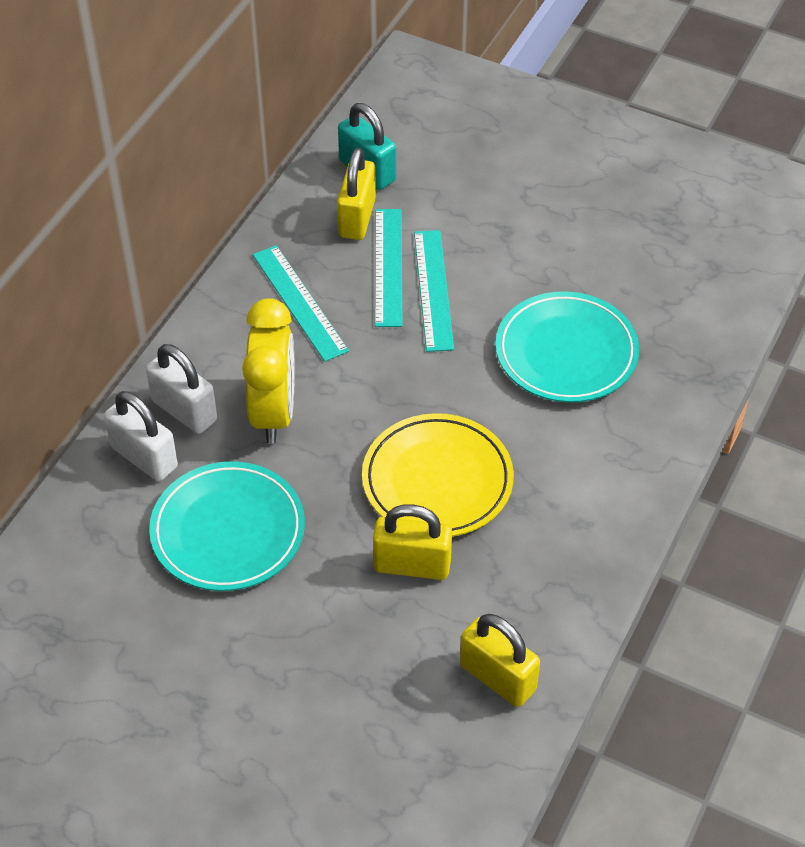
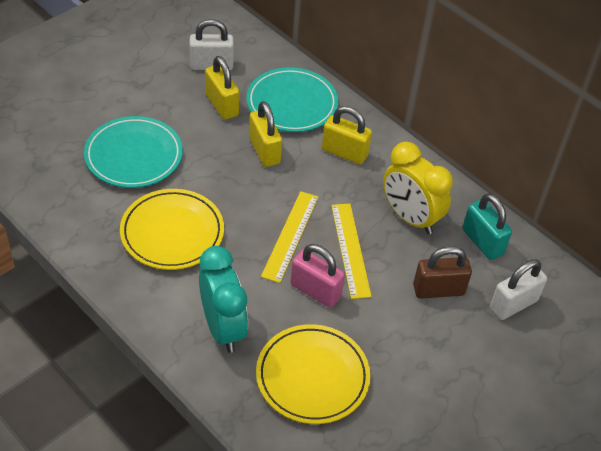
brown padlock: 0 -> 1
pink padlock: 0 -> 1
turquoise clock: 0 -> 1
turquoise ruler: 3 -> 0
yellow plate: 1 -> 2
yellow ruler: 0 -> 2

